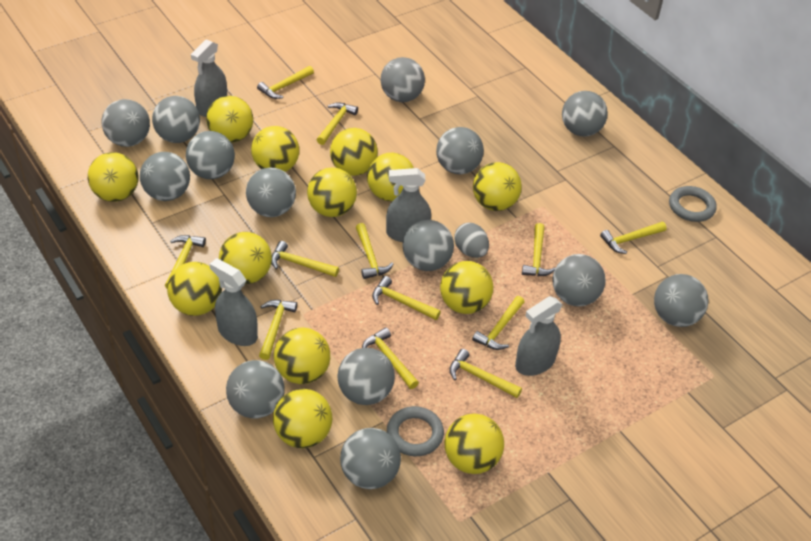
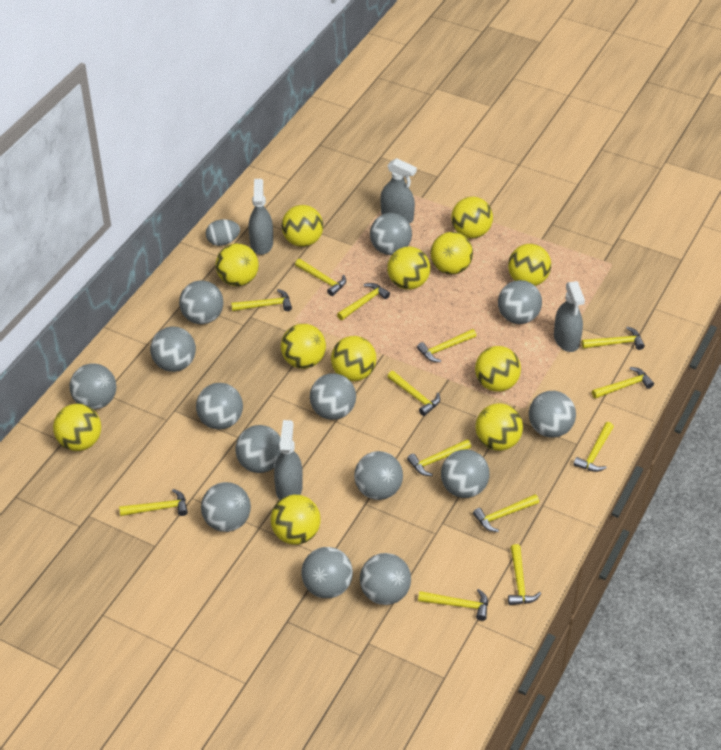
grey ring: 2 -> 0
yellow ball: 13 -> 12
yellow hammer: 12 -> 13

